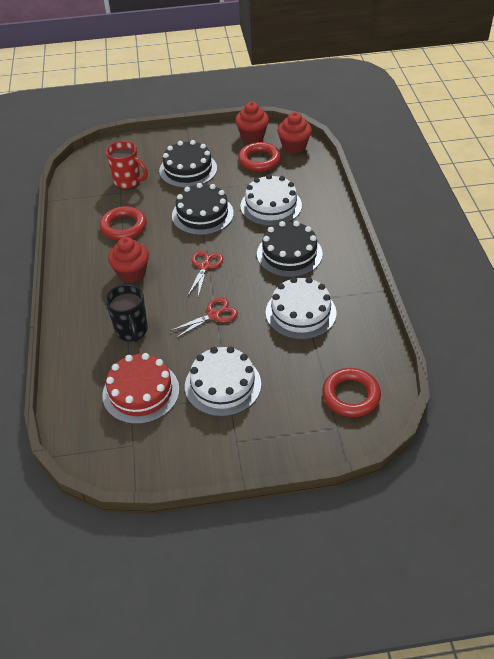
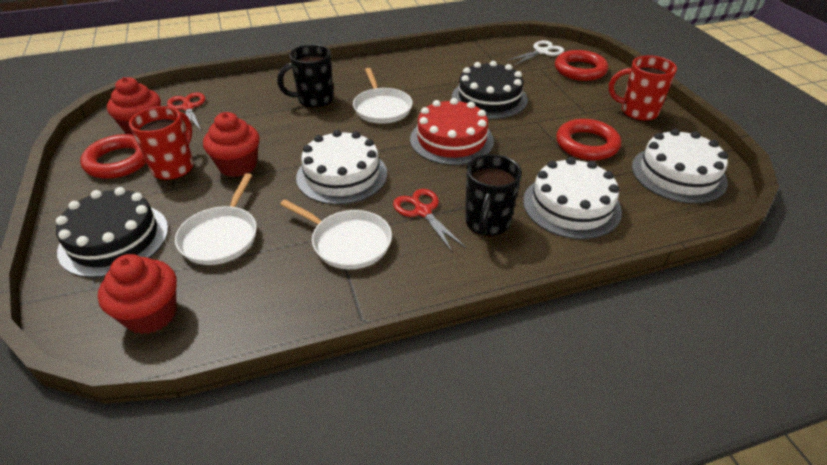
black cake: 3 -> 2
black mug: 1 -> 2
red mug: 1 -> 2
white pan: 0 -> 3
white scissors: 0 -> 1

